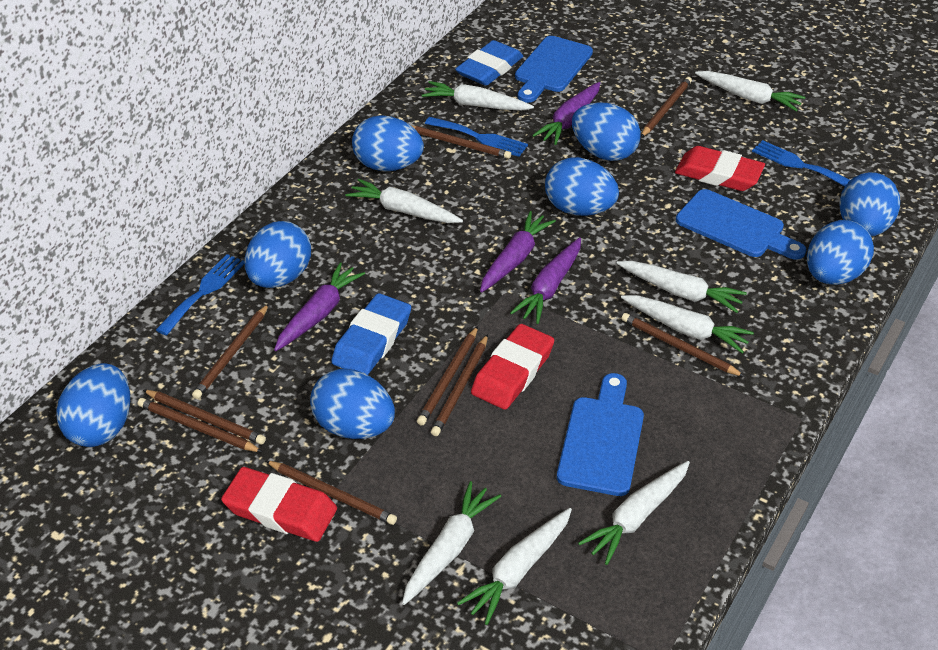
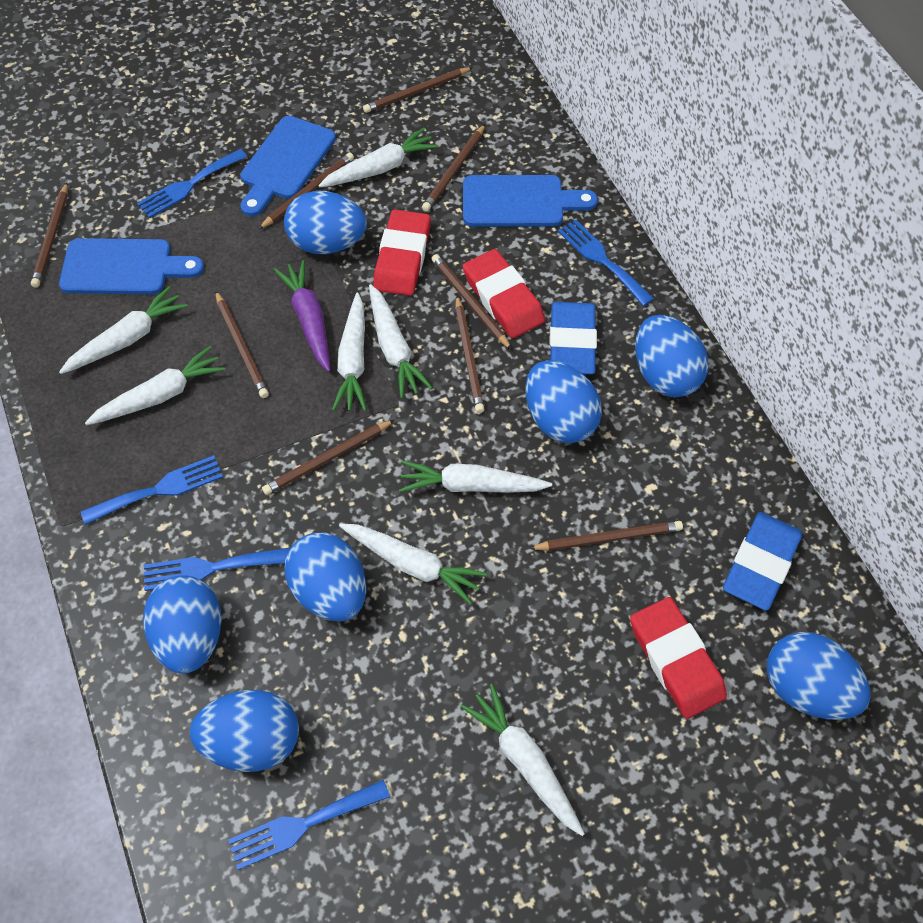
blue egg: 8 -> 7
blue fork: 3 -> 5
purple carrot: 4 -> 1

